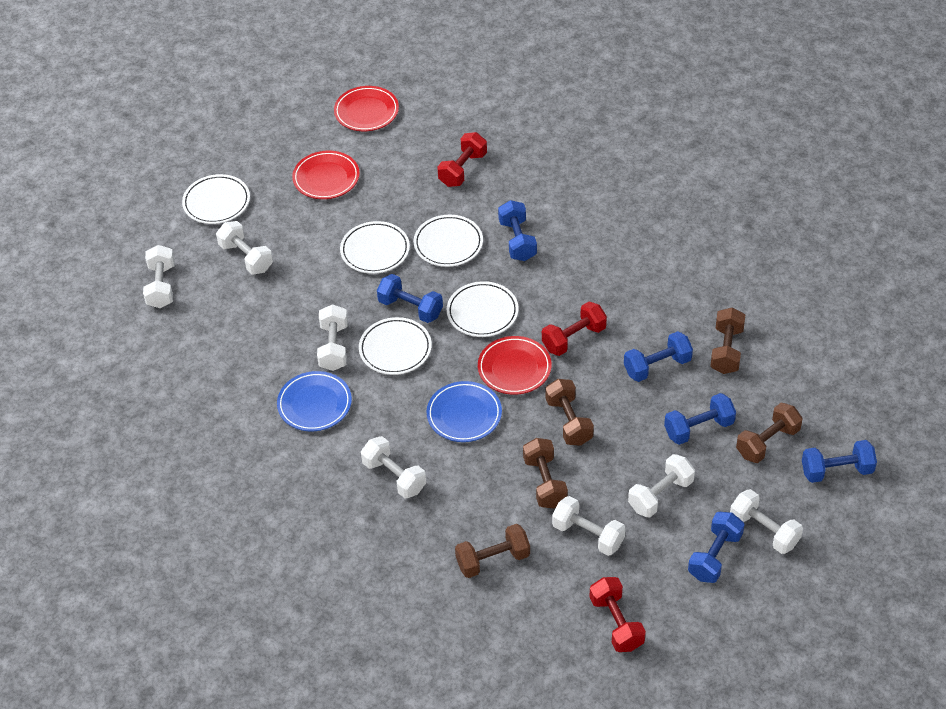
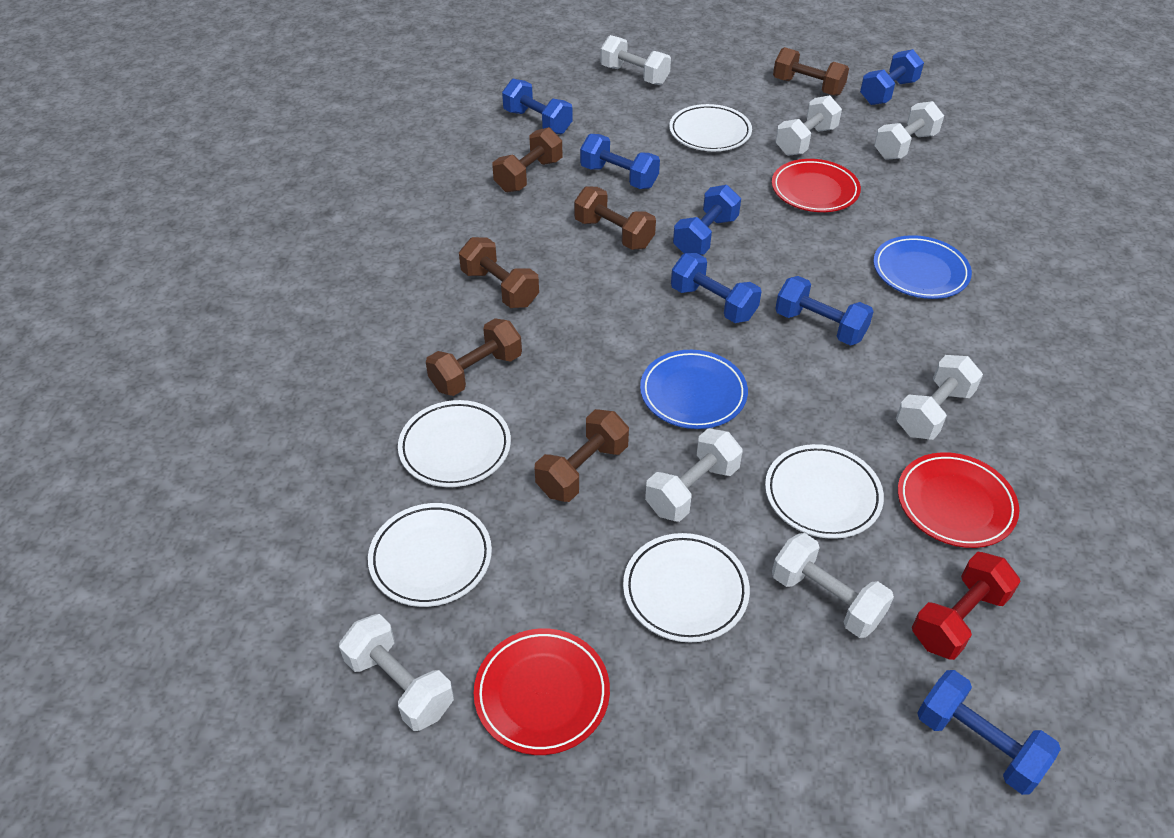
blue dumbbell: 6 -> 7
brown dumbbell: 5 -> 6
red dumbbell: 3 -> 1

